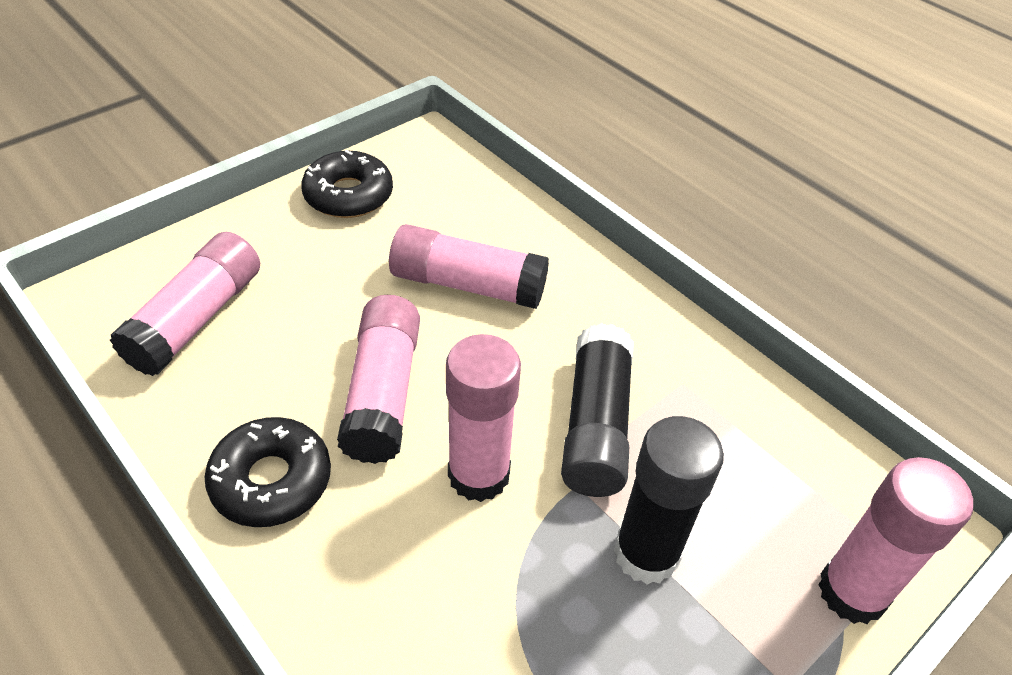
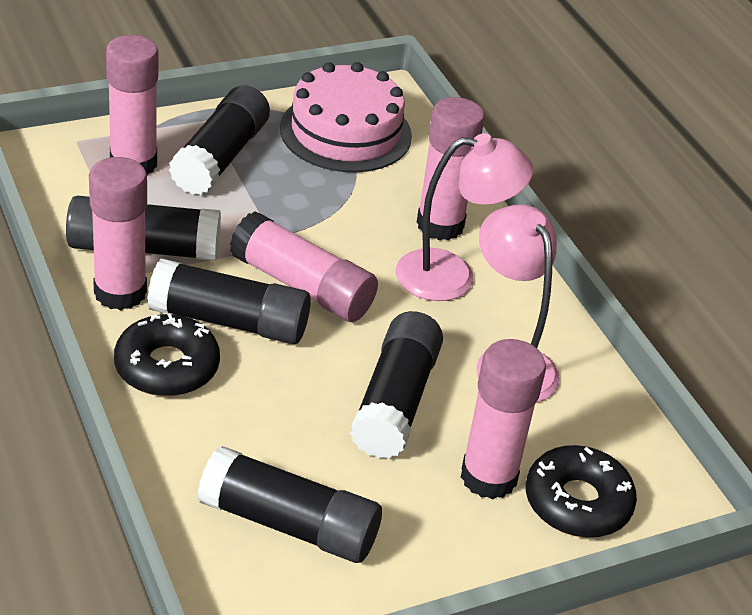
black glue stick: 2 -> 5
pink cake: 0 -> 1
pink lamp: 0 -> 2

